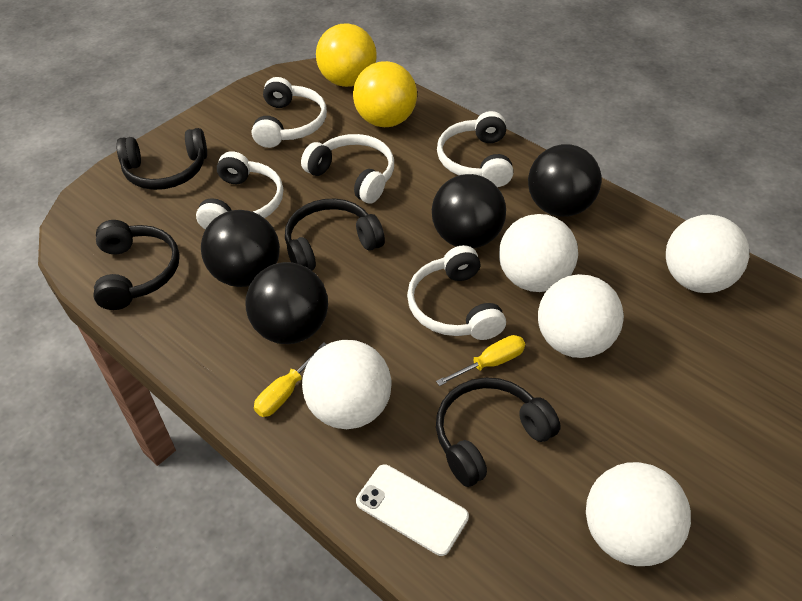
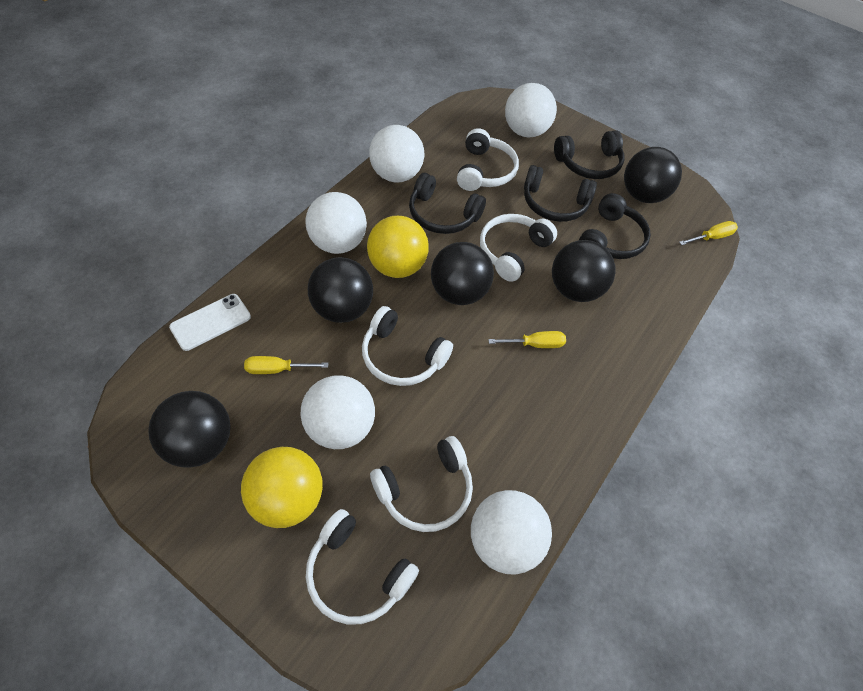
black ball: 4 -> 5
yellow screwdriver: 2 -> 3

